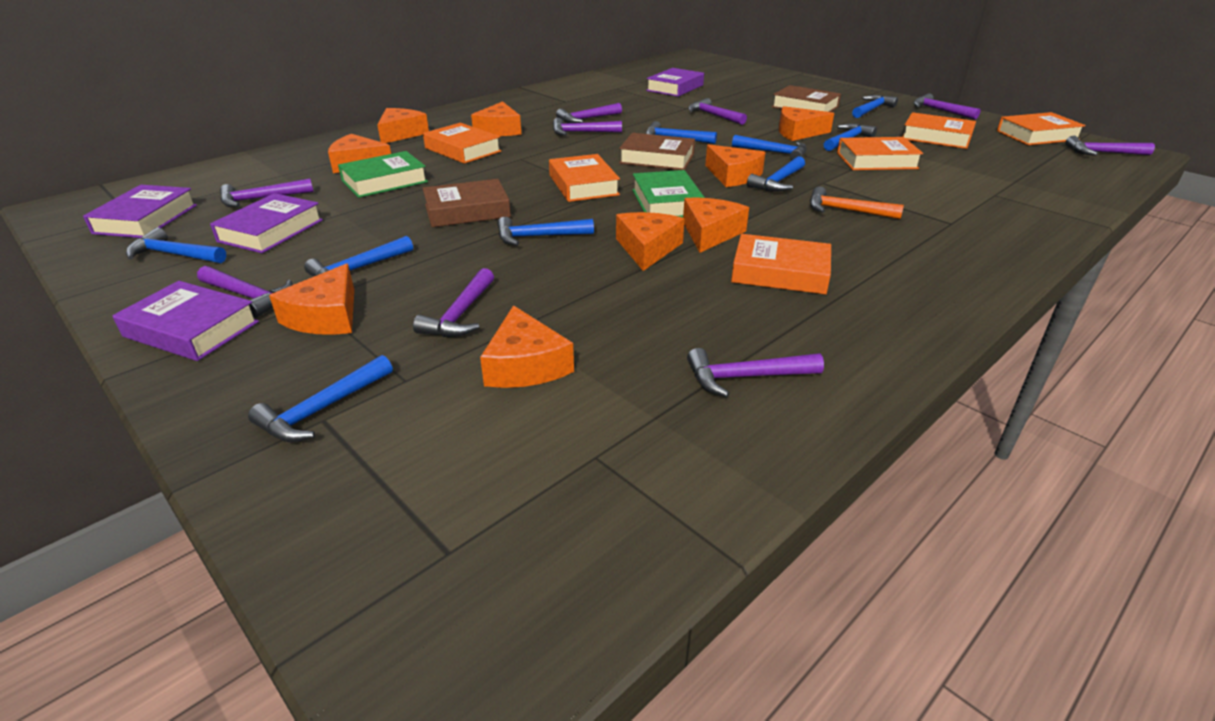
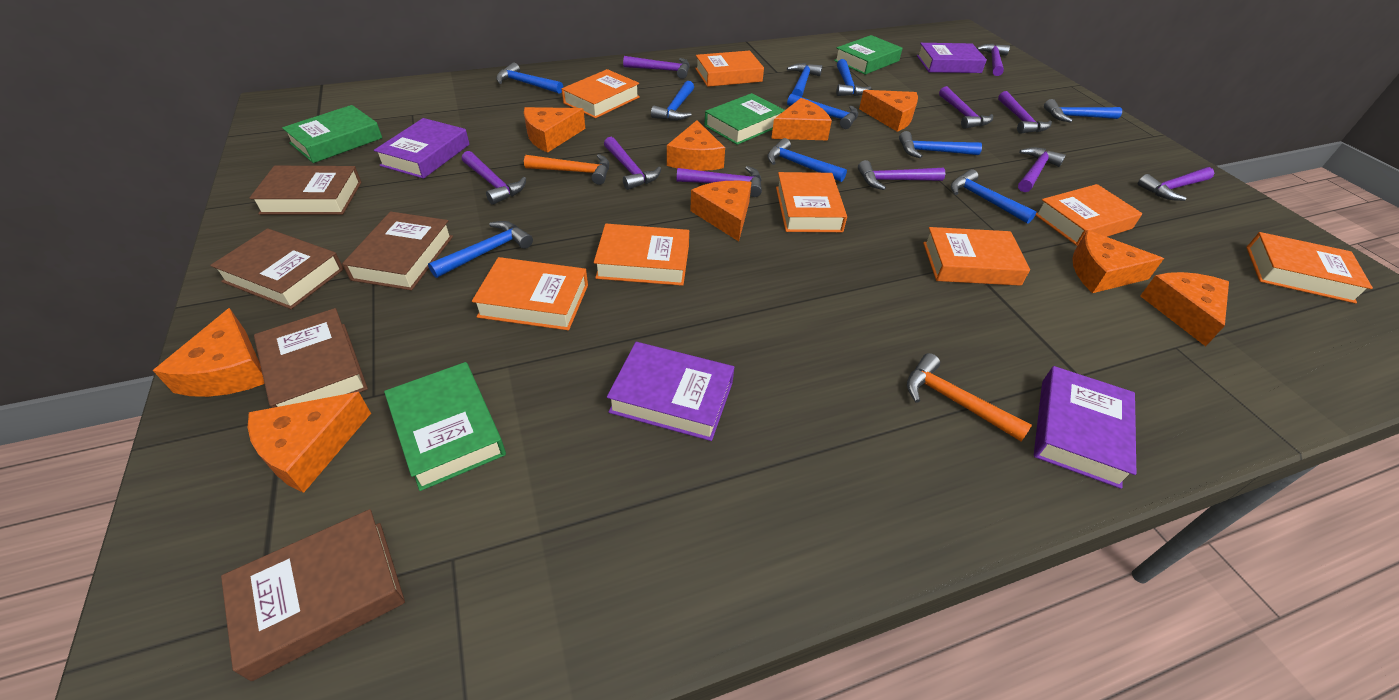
blue hammer: 9 -> 10
brown book: 3 -> 5
green book: 2 -> 4
orange book: 6 -> 8
orange hammer: 1 -> 2
purple hammer: 9 -> 10

